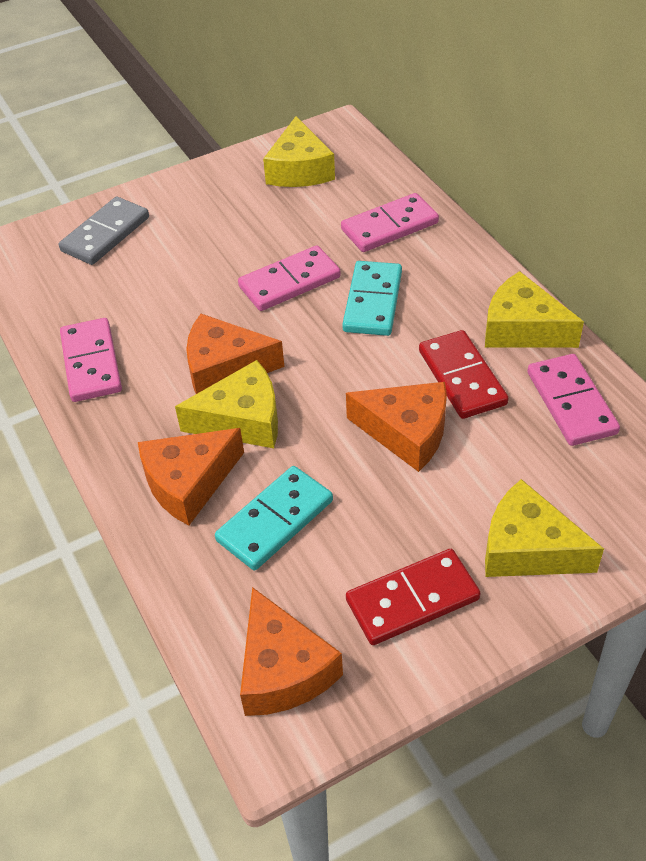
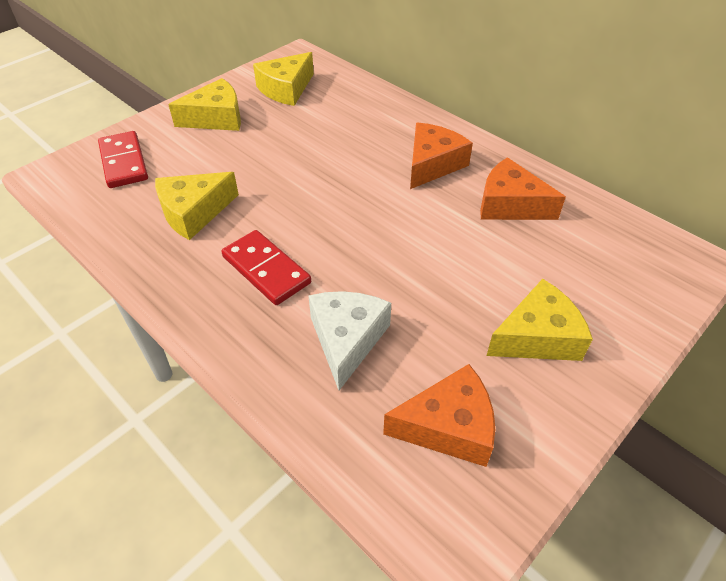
grey domino: 1 -> 0
orange cheese: 4 -> 3
pink domino: 4 -> 0
turquoise domino: 2 -> 0
white cheese: 0 -> 1

